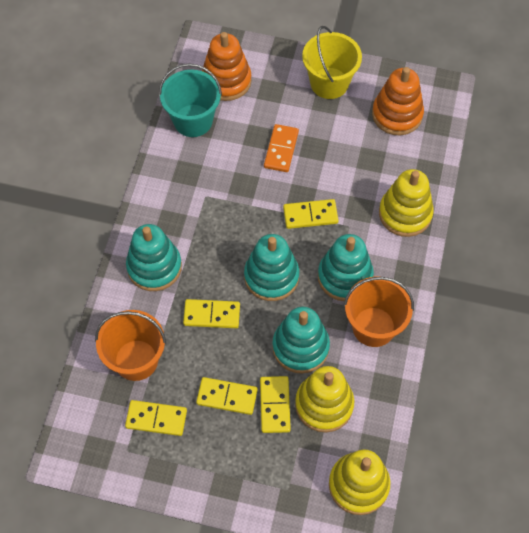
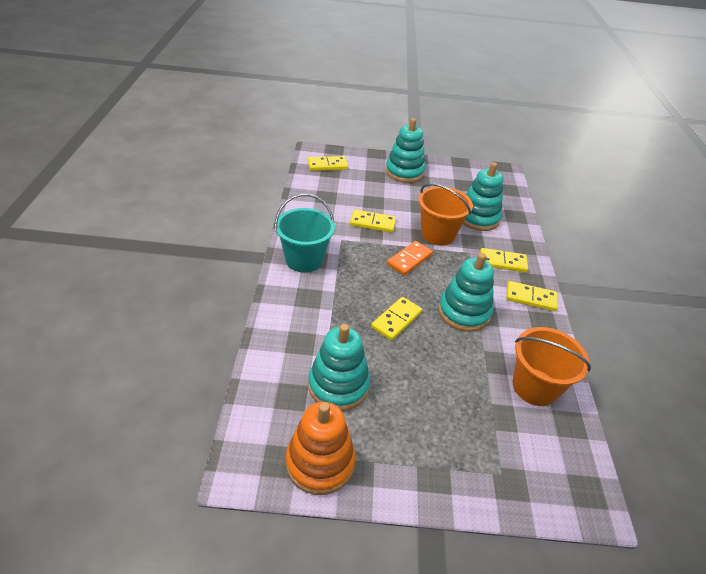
orange stacking toy: 2 -> 1
yellow bucket: 1 -> 0
yellow stacking toy: 3 -> 0

